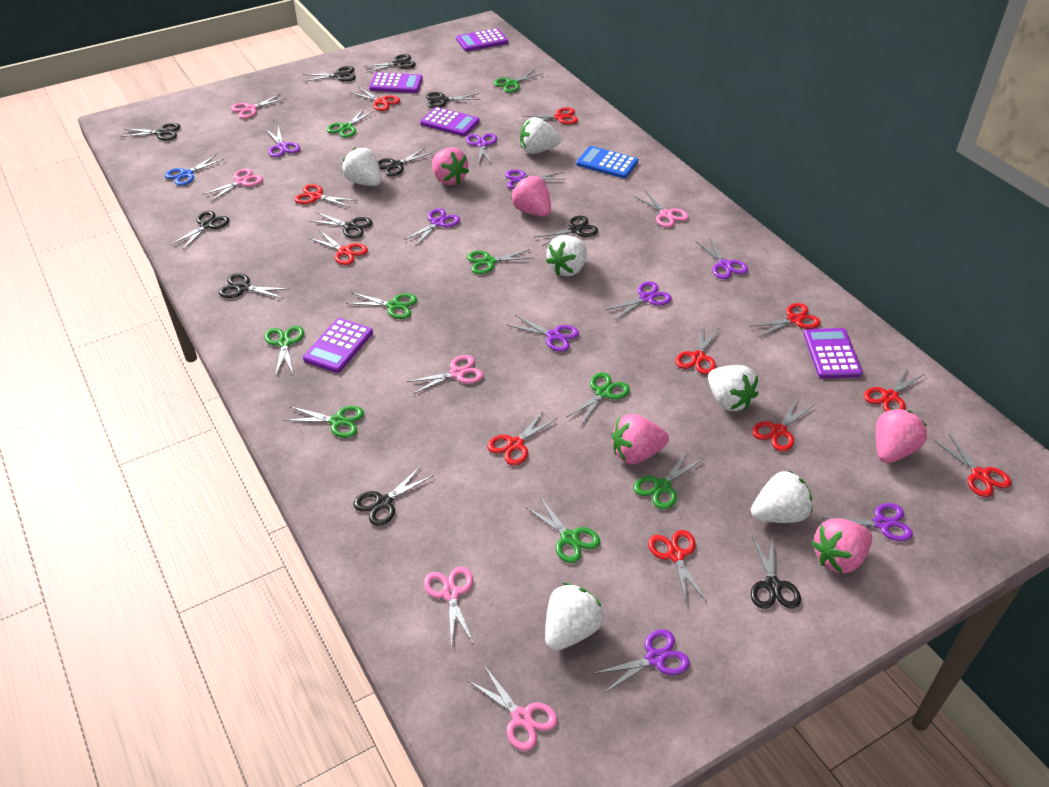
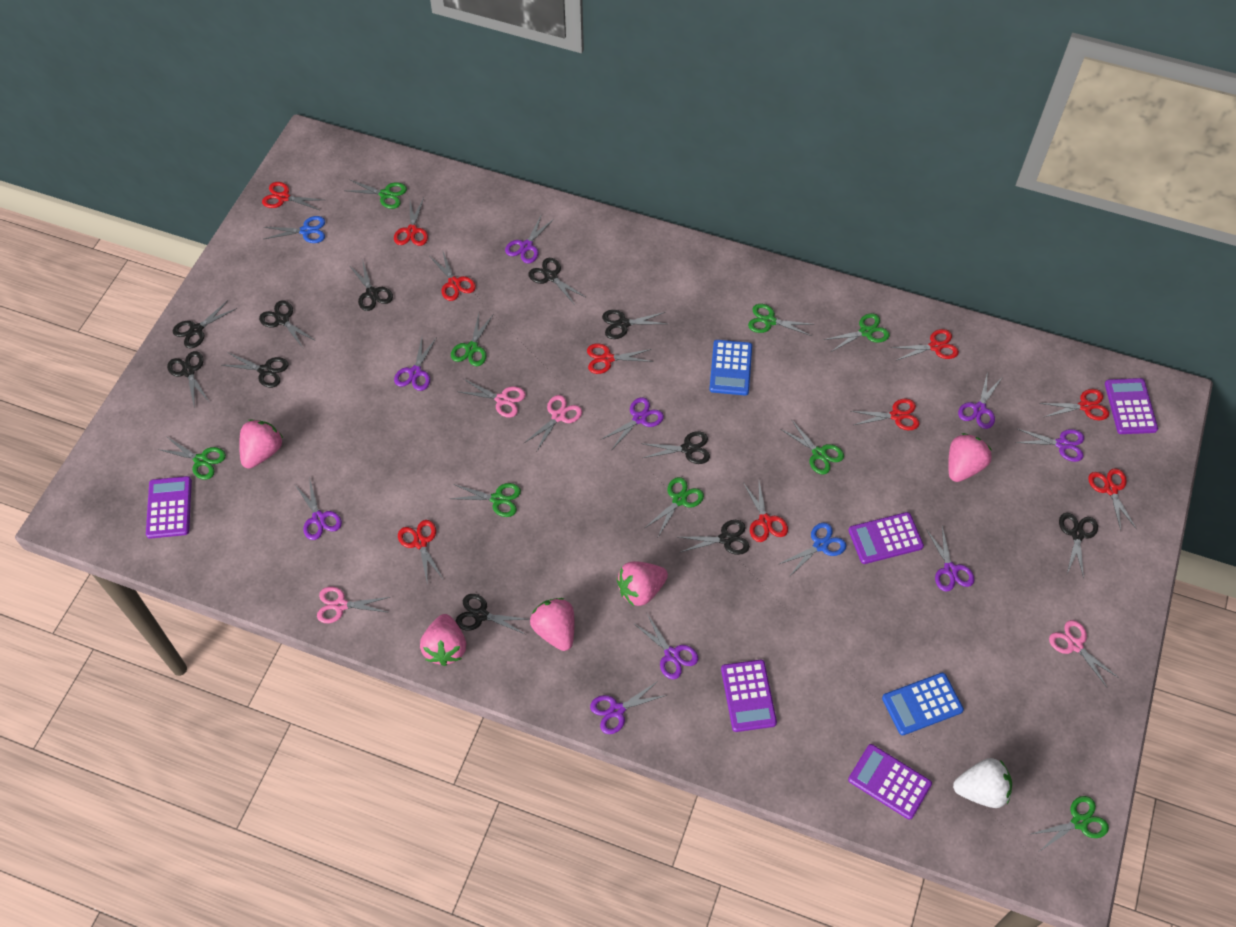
blue calculator: 1 -> 2
blue scissors: 1 -> 2
pink scissors: 6 -> 4
red scissors: 11 -> 10
white strawberry: 6 -> 1

